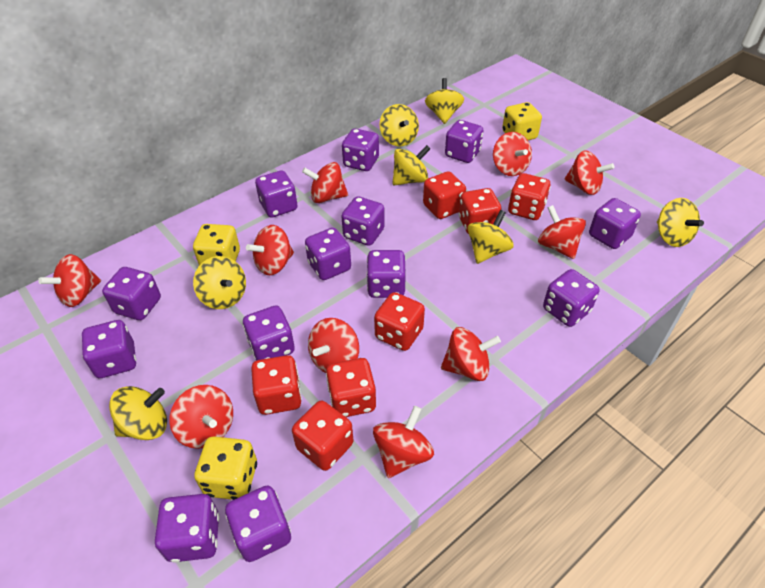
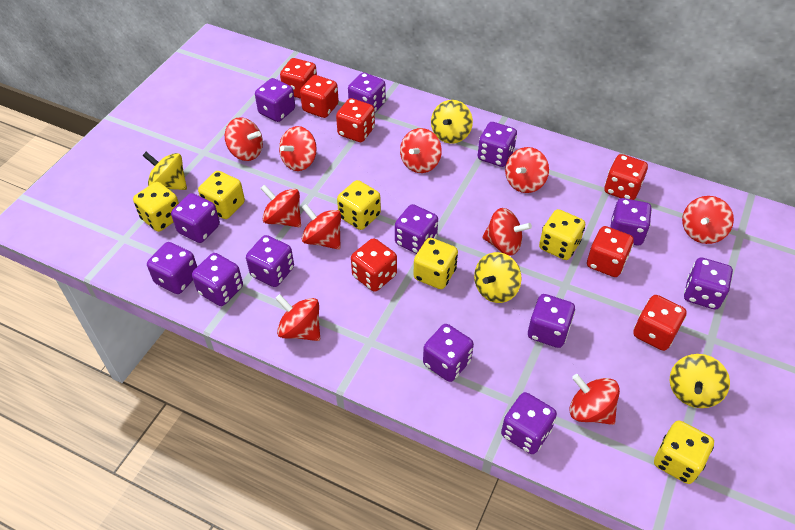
yellow dice: 3 -> 6
yellow spinning top: 7 -> 4

